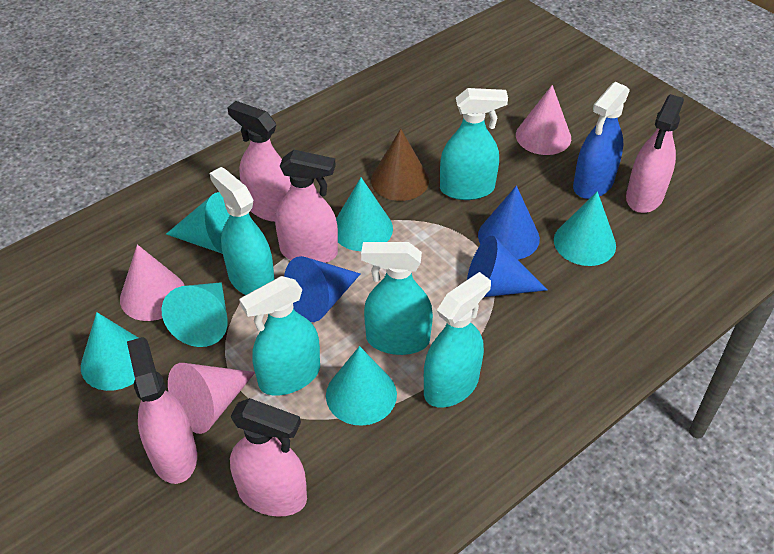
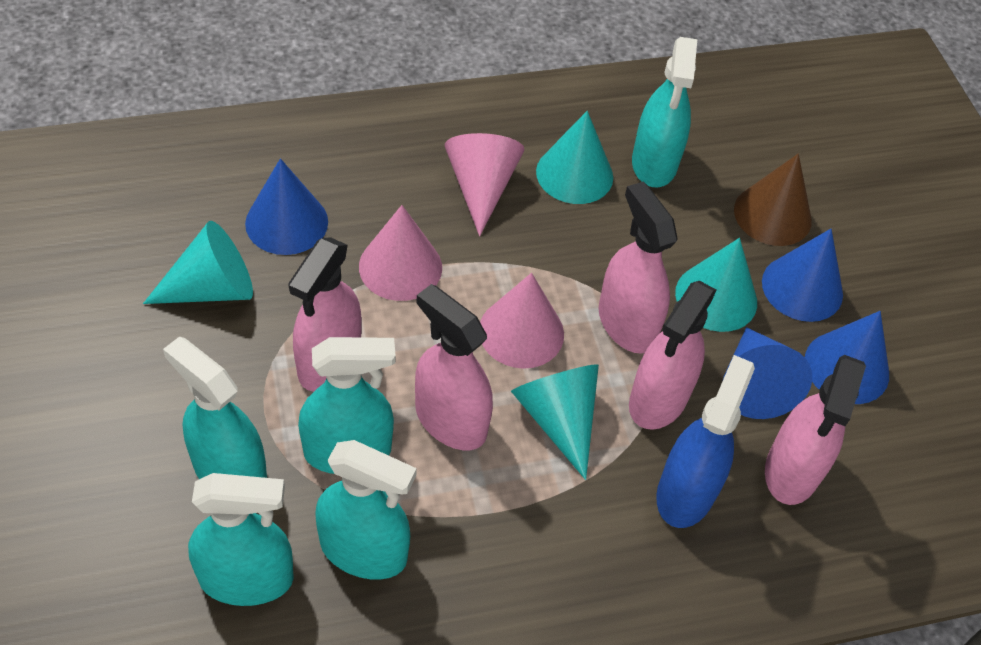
blue cone: 3 -> 4
turquoise cone: 6 -> 4

